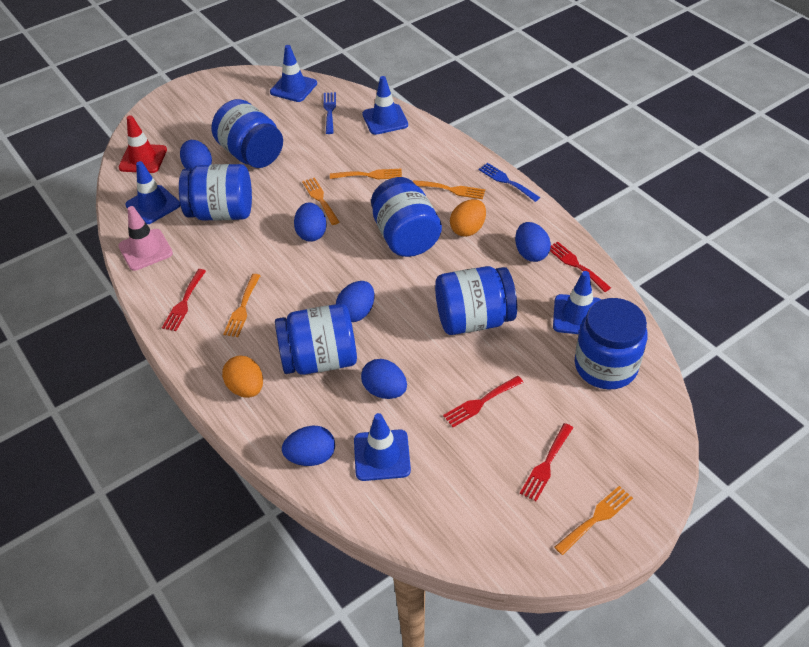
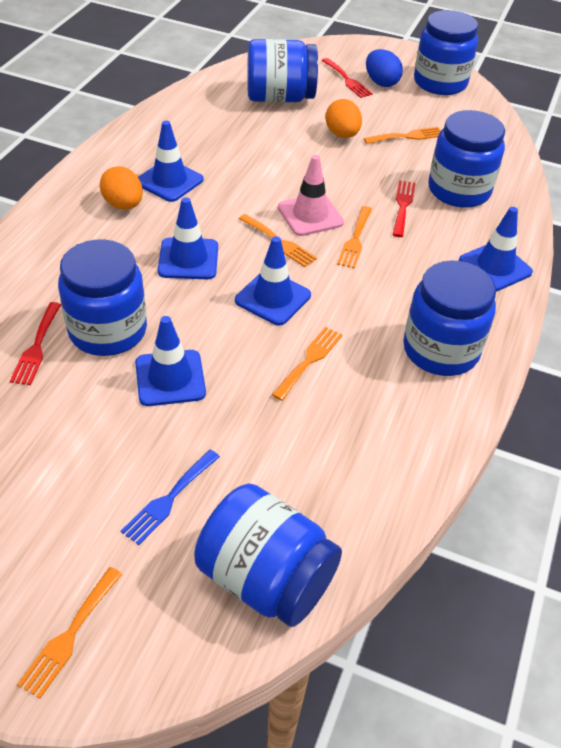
blue egg: 6 -> 1
blue fork: 2 -> 1
red fork: 4 -> 3
red traffic cone: 1 -> 0

